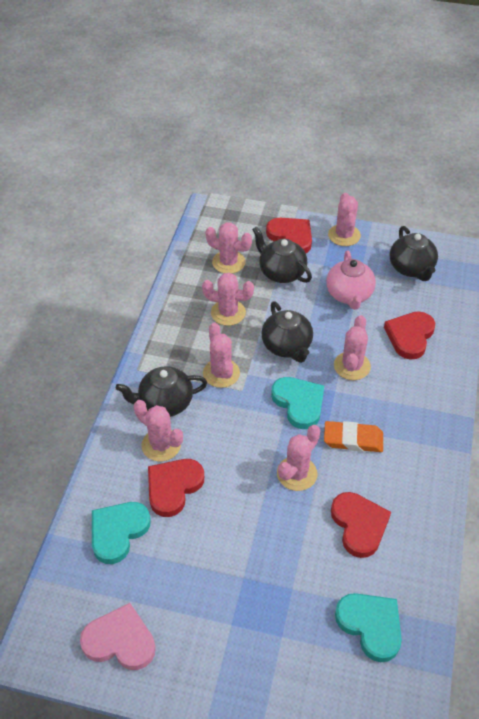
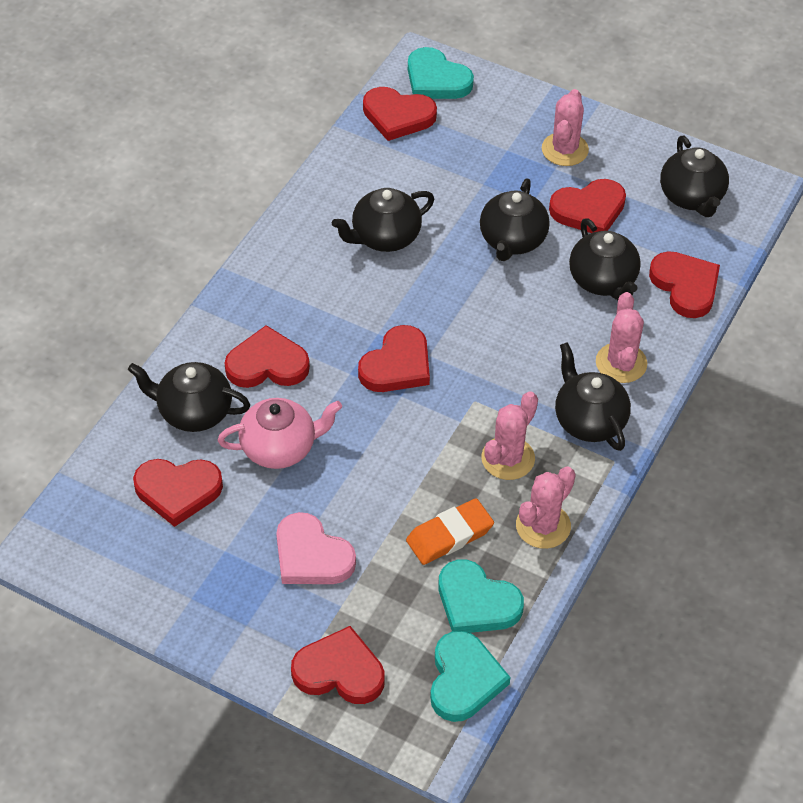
black teapot: 4 -> 6
pink cactus: 7 -> 4
red heart: 4 -> 7

